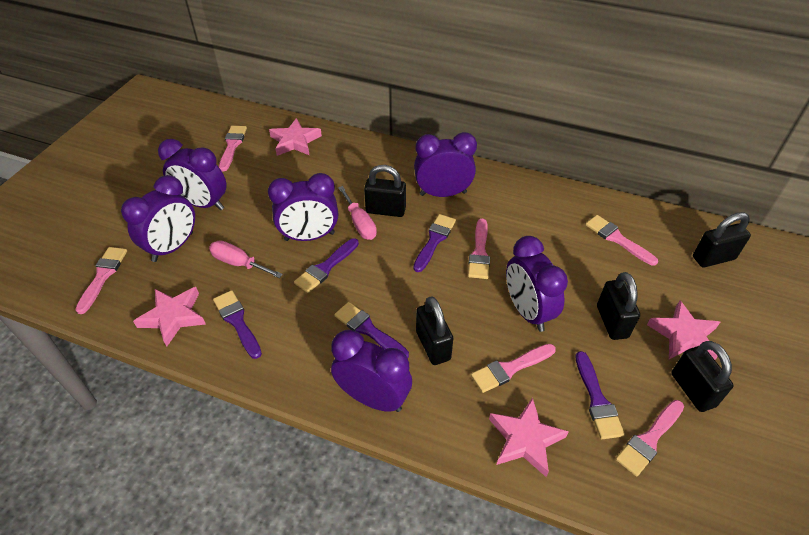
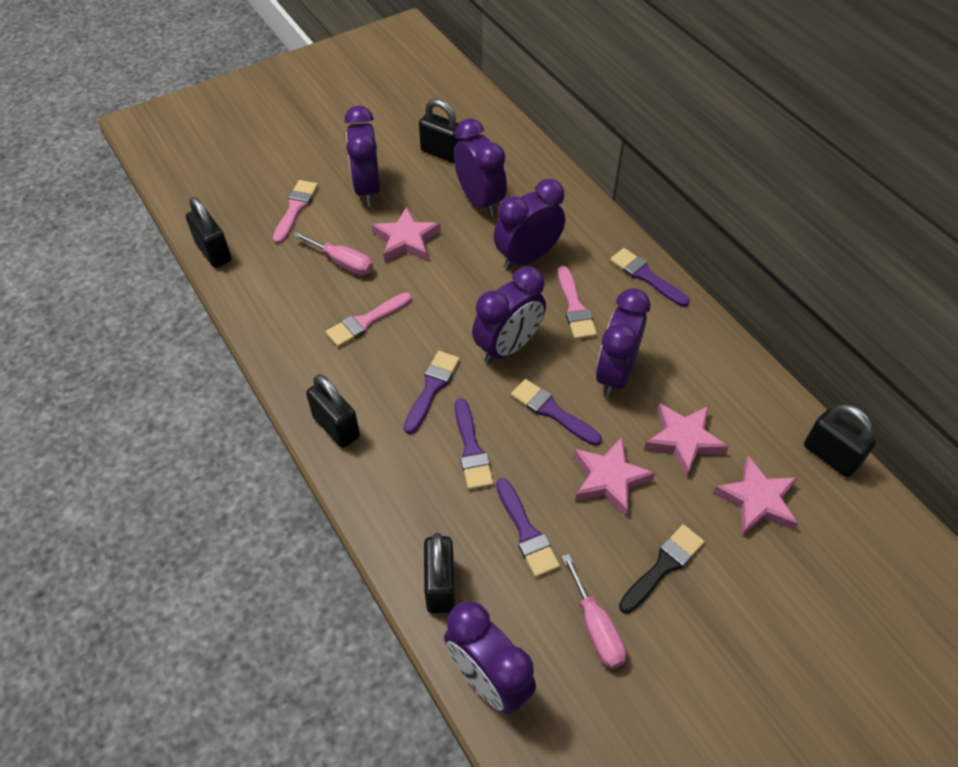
black brush: 0 -> 1
pink brush: 6 -> 3

